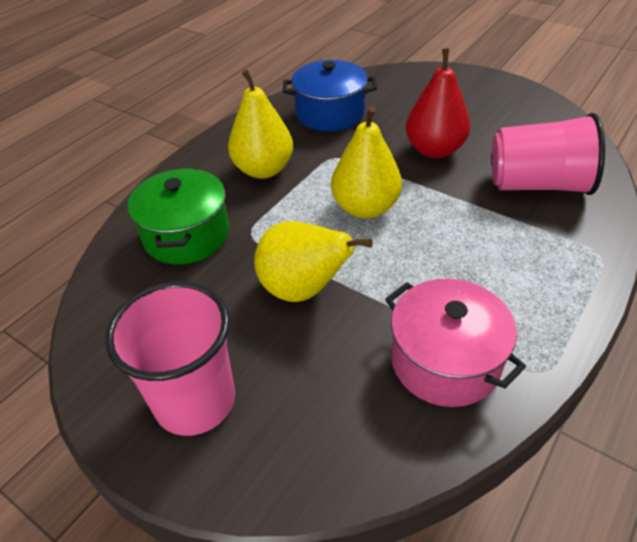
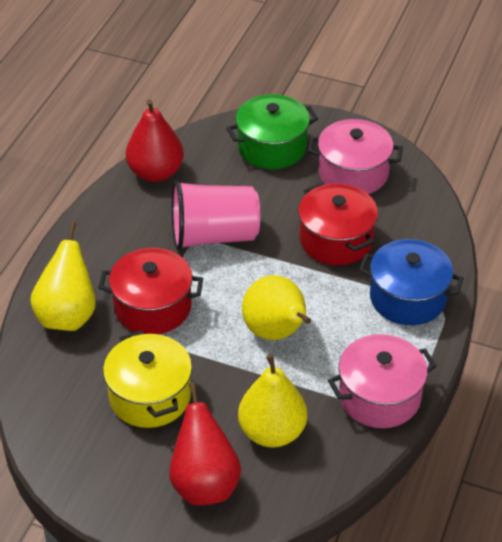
pink cup: 2 -> 1
pink pot: 1 -> 2
red pear: 1 -> 2
red pot: 0 -> 2
yellow pot: 0 -> 1

